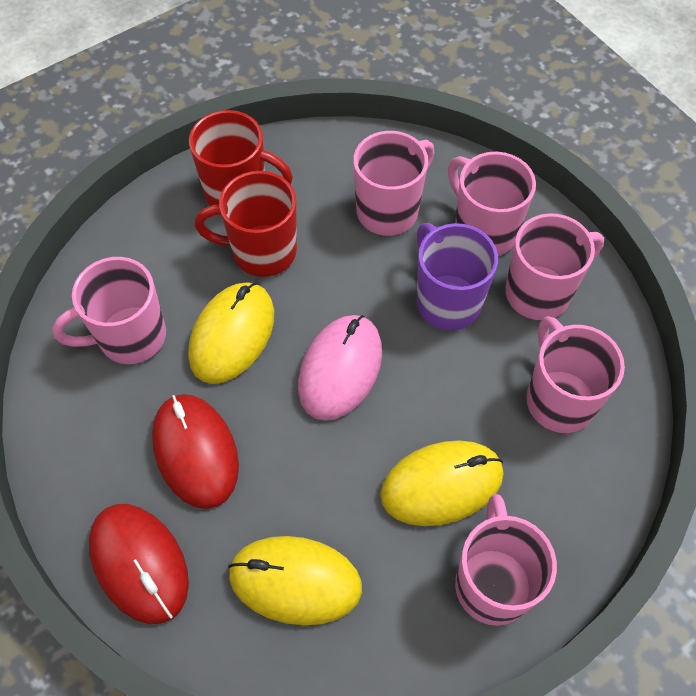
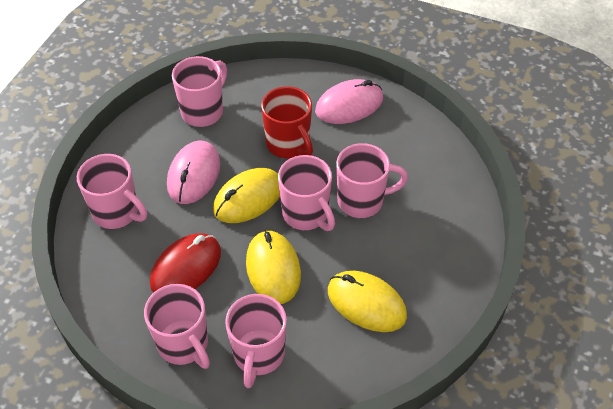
pink mouse: 1 -> 2
purple mug: 1 -> 0
red mouse: 2 -> 1
red mug: 2 -> 1

